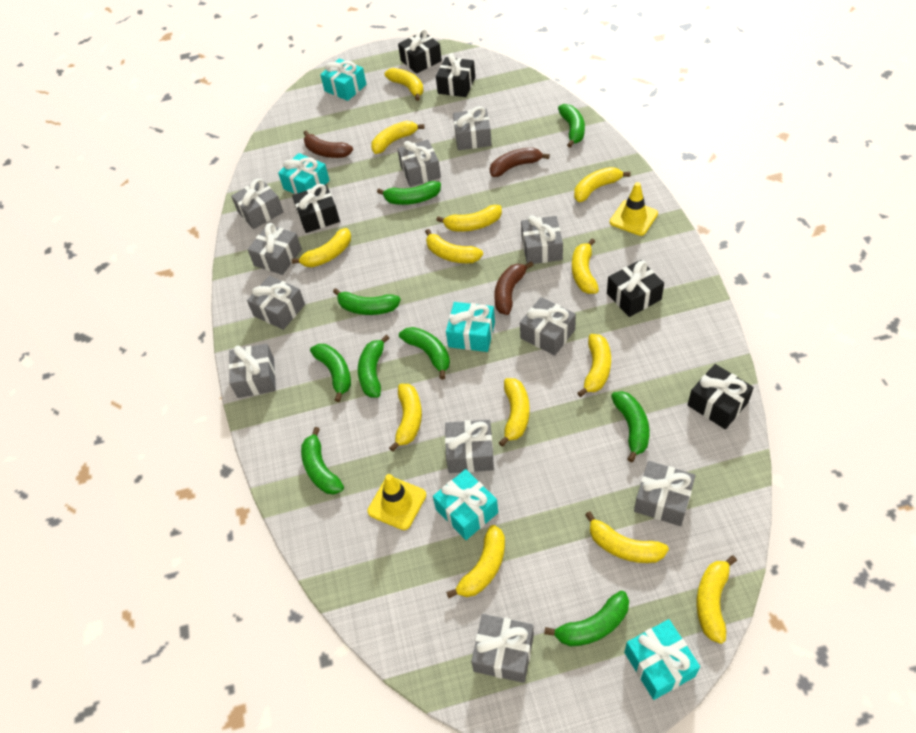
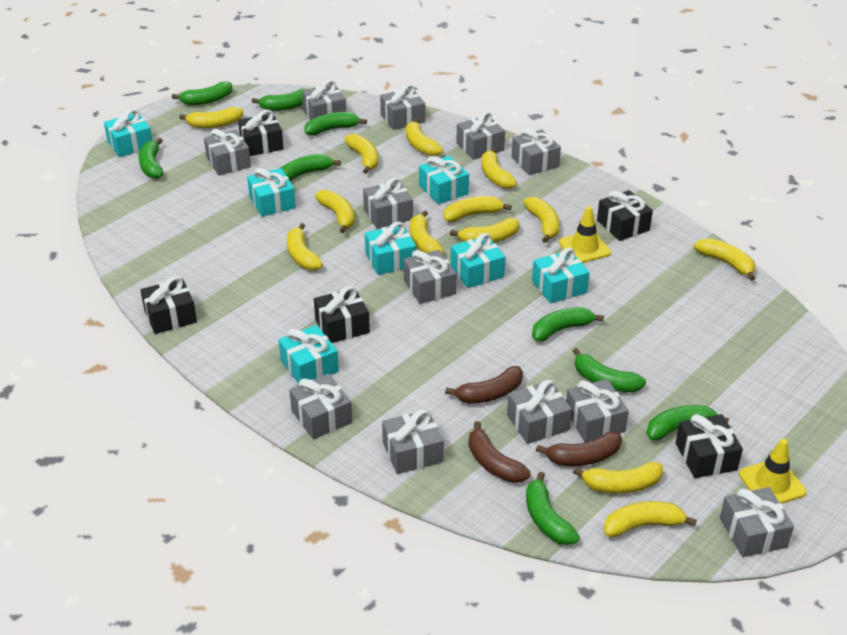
grey gift: 11 -> 12
turquoise gift: 5 -> 7

